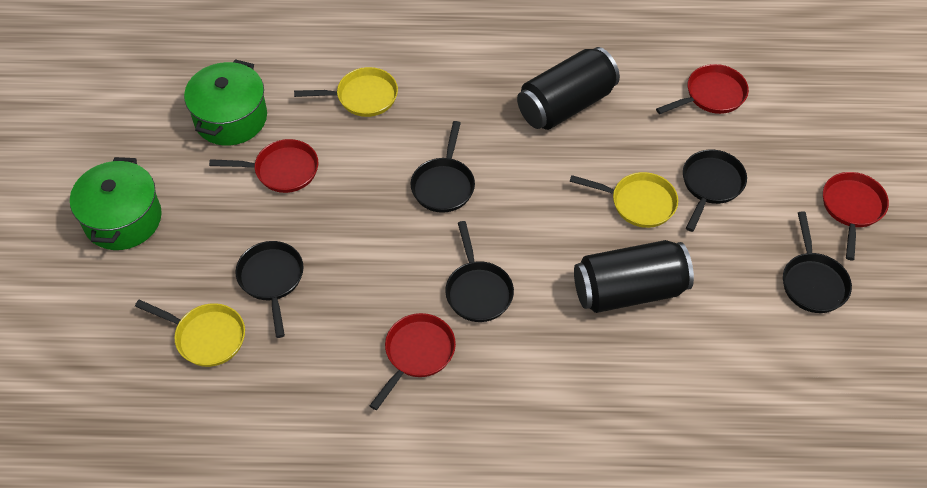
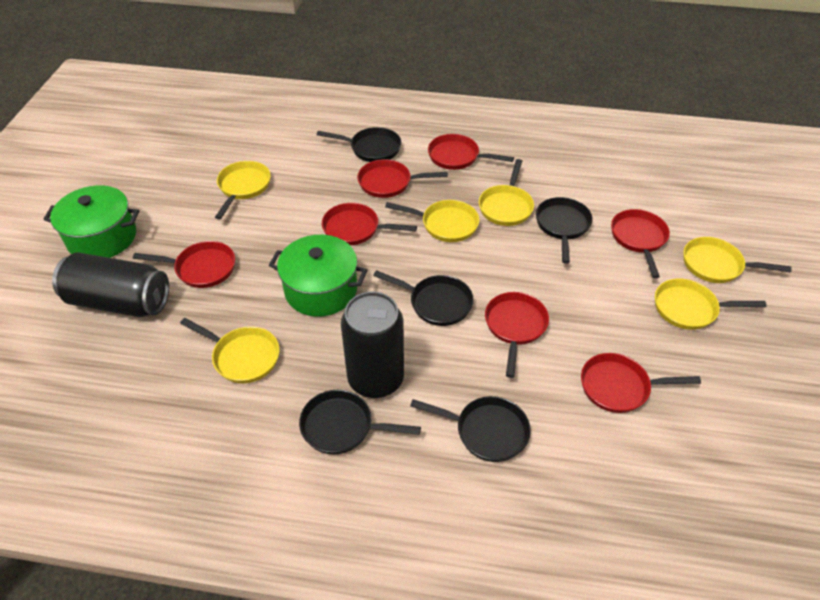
red pan: 4 -> 7
yellow pan: 3 -> 6

